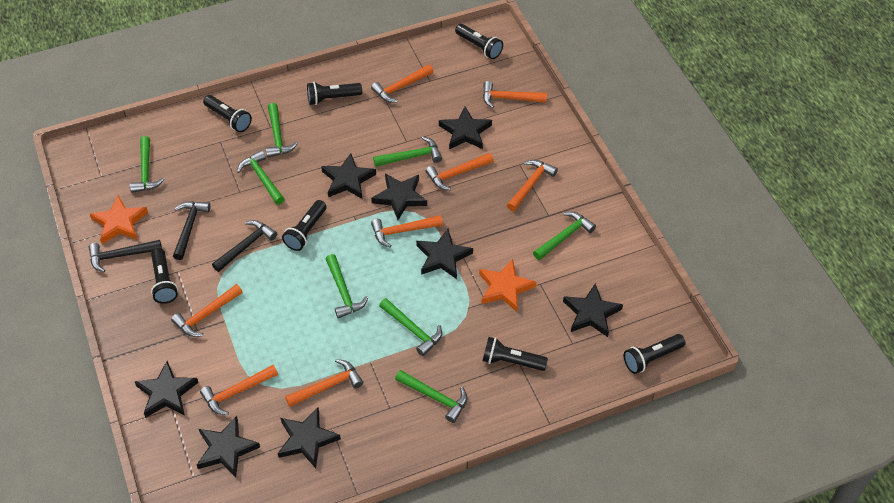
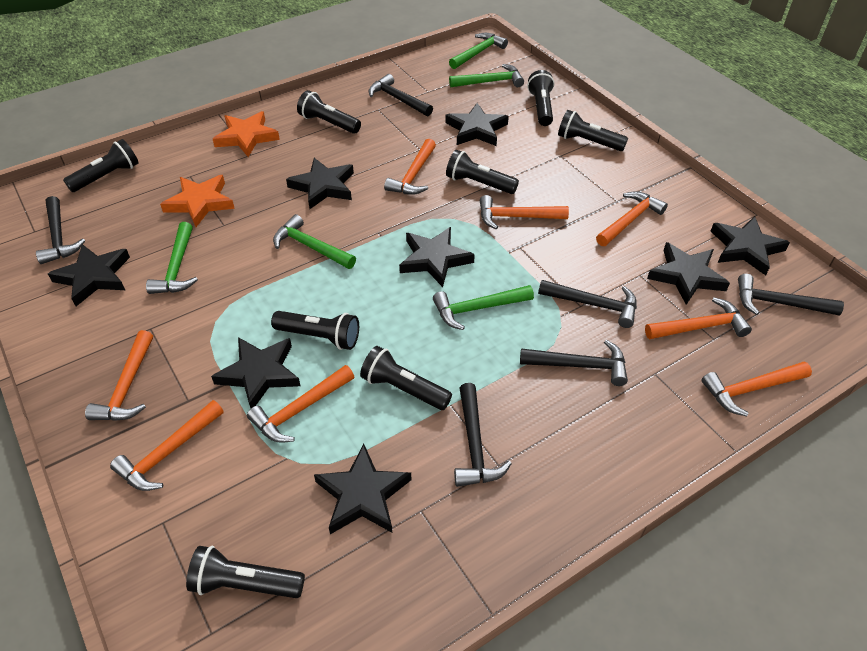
black flashlight: 7 -> 8
black hammer: 3 -> 6
green hammer: 8 -> 5

